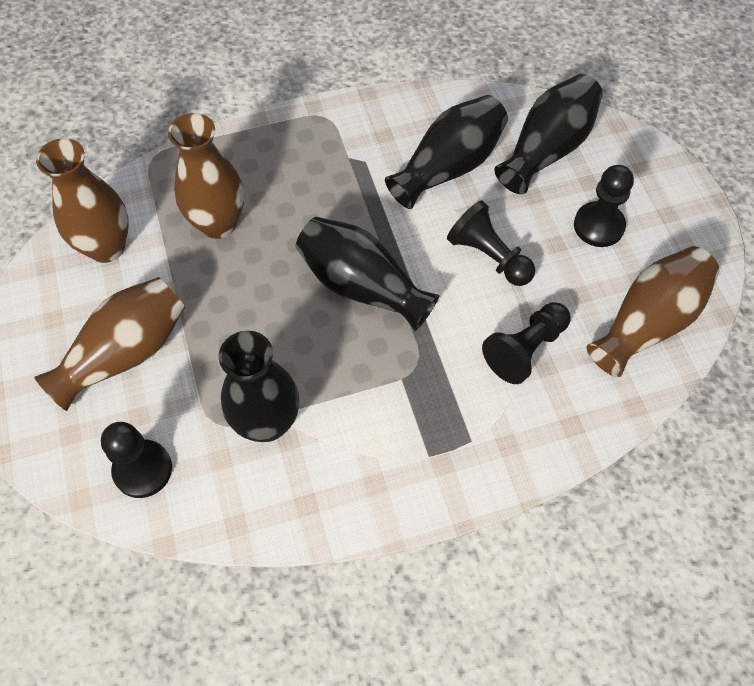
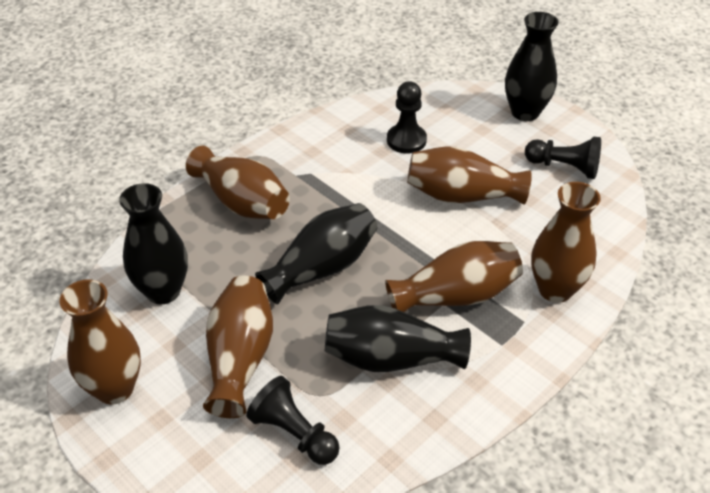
black pawn: 4 -> 3
brown vase: 4 -> 6

